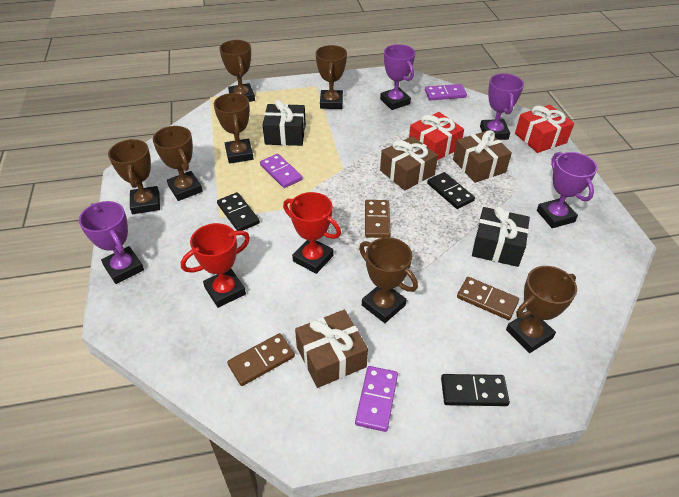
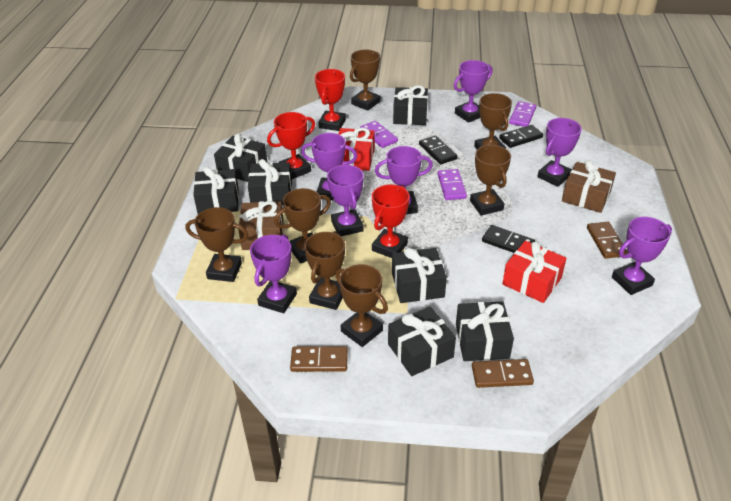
black gift: 2 -> 7
brown gift: 3 -> 2
purple trophy: 4 -> 7
red trophy: 2 -> 3

